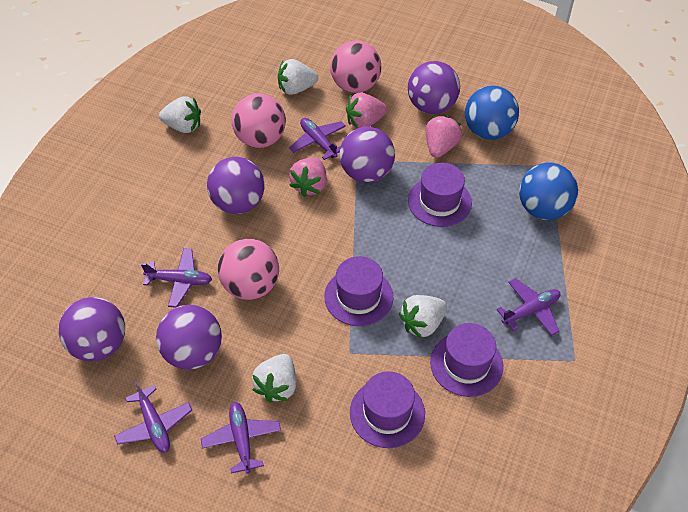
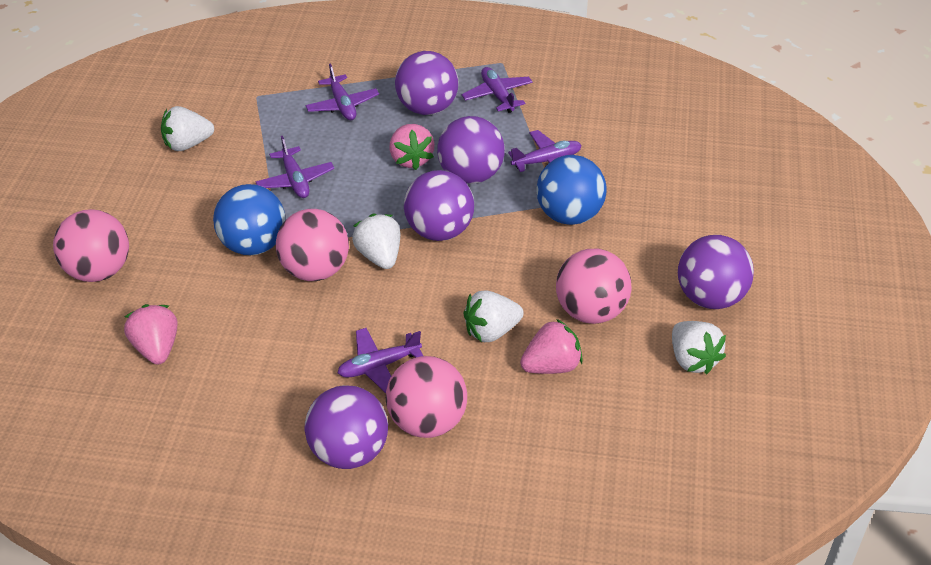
pink ball: 3 -> 4
purple hat: 4 -> 0

